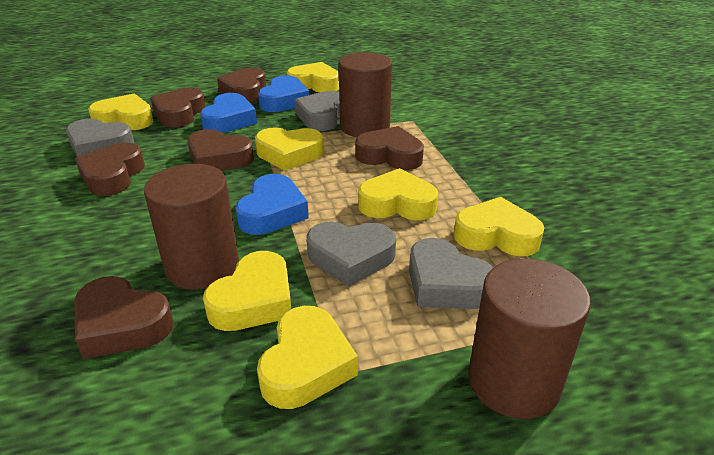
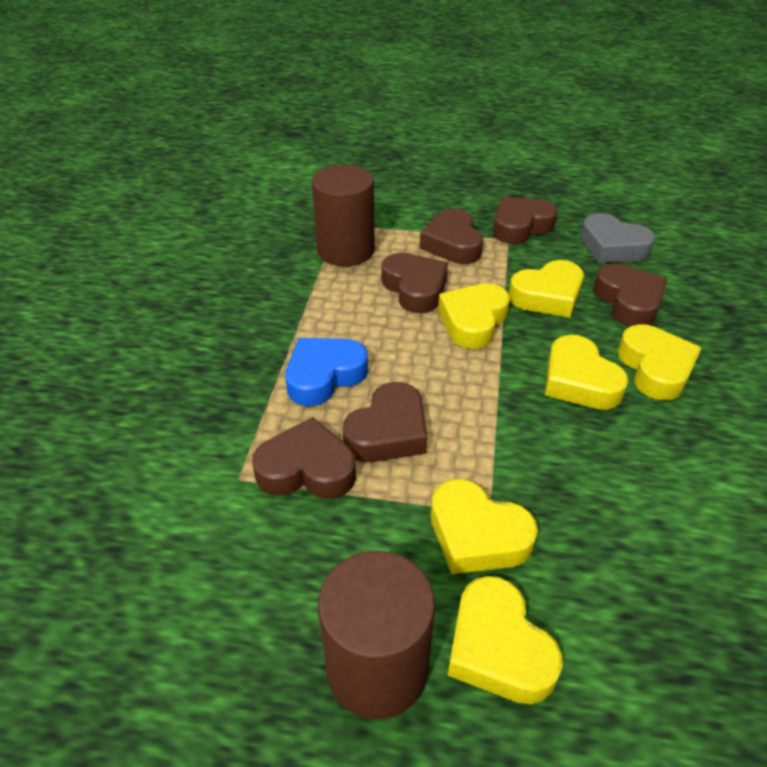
blue heart: 3 -> 1
brown cylinder: 3 -> 2
grey heart: 4 -> 1
yellow heart: 7 -> 6

